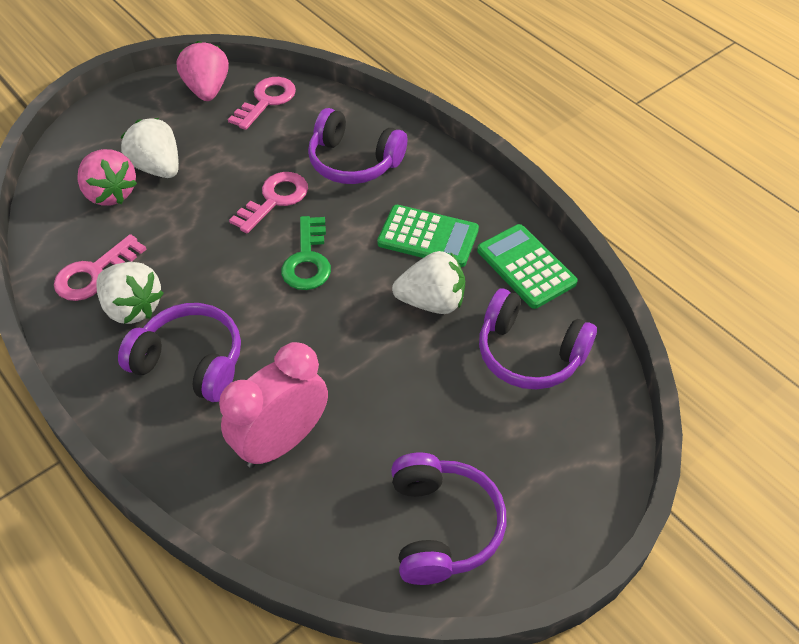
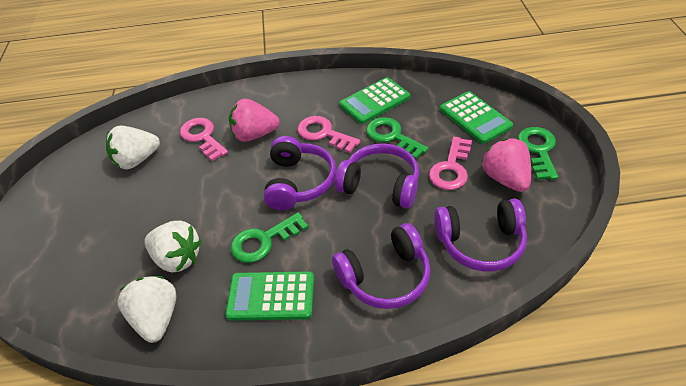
green calculator: 2 -> 3
green key: 1 -> 3
pink clock: 1 -> 0

